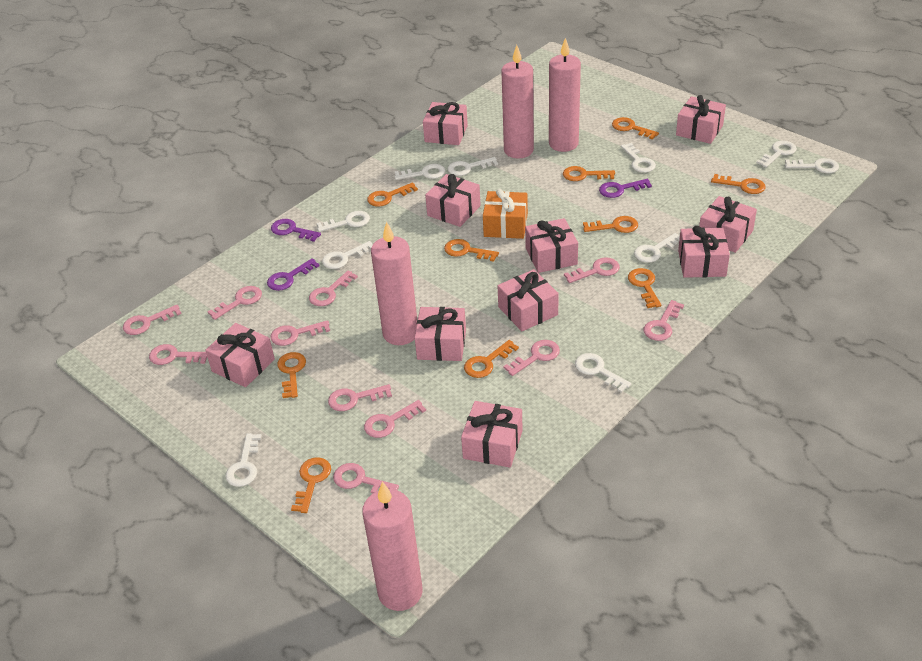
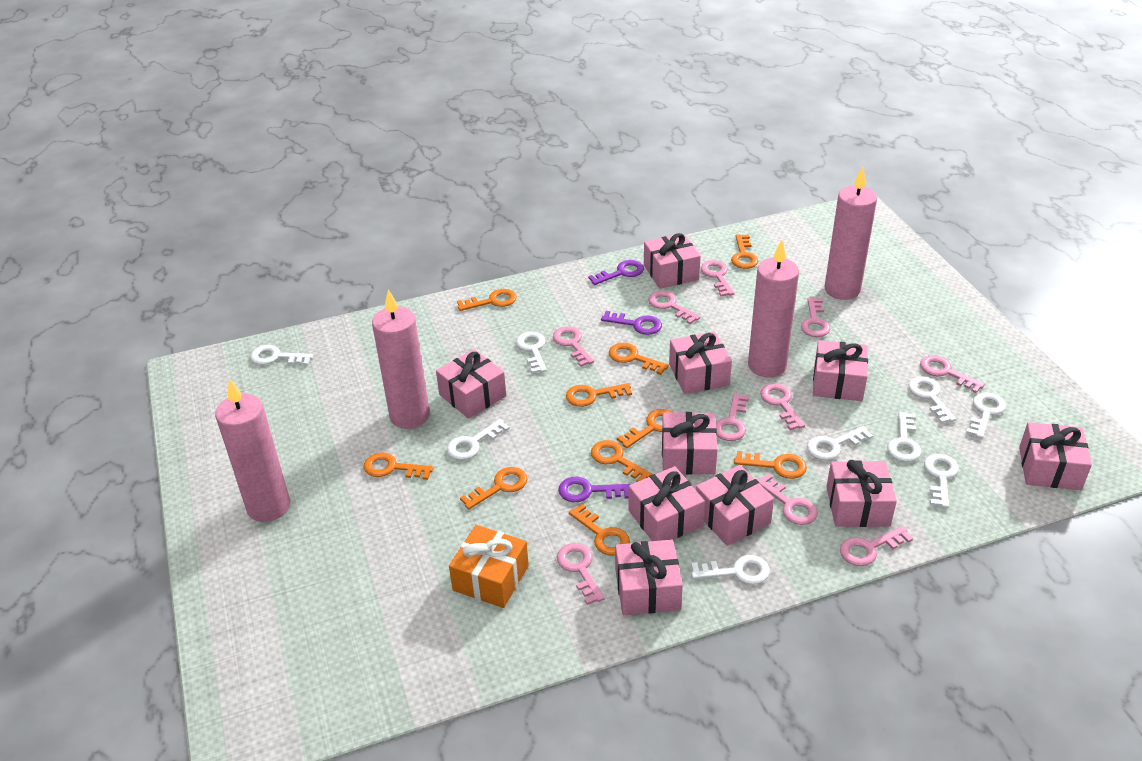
pink key: 11 -> 10
white key: 10 -> 9

